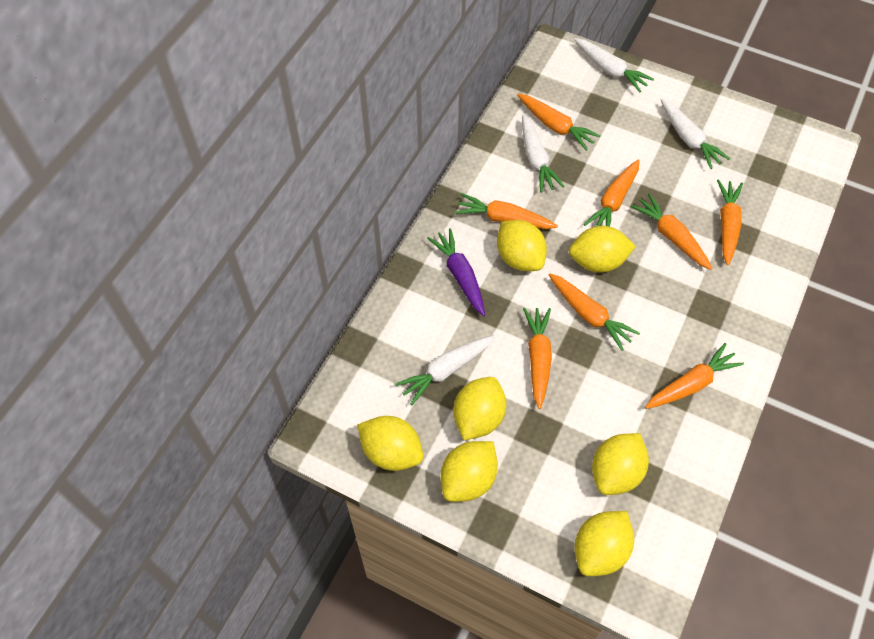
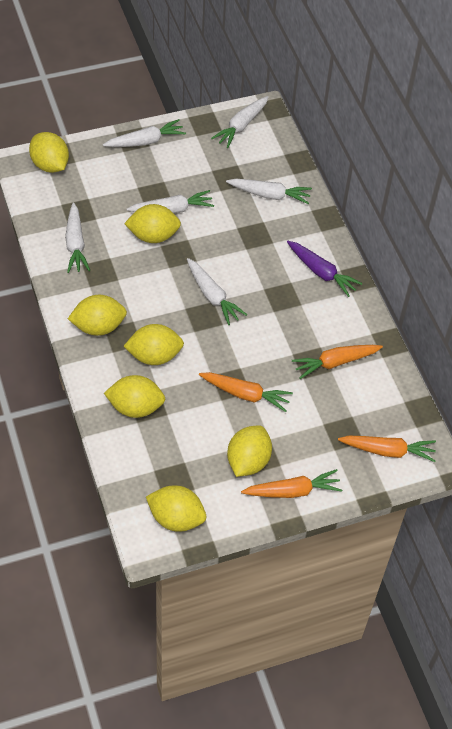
orange carrot: 8 -> 4
white carrot: 4 -> 6

